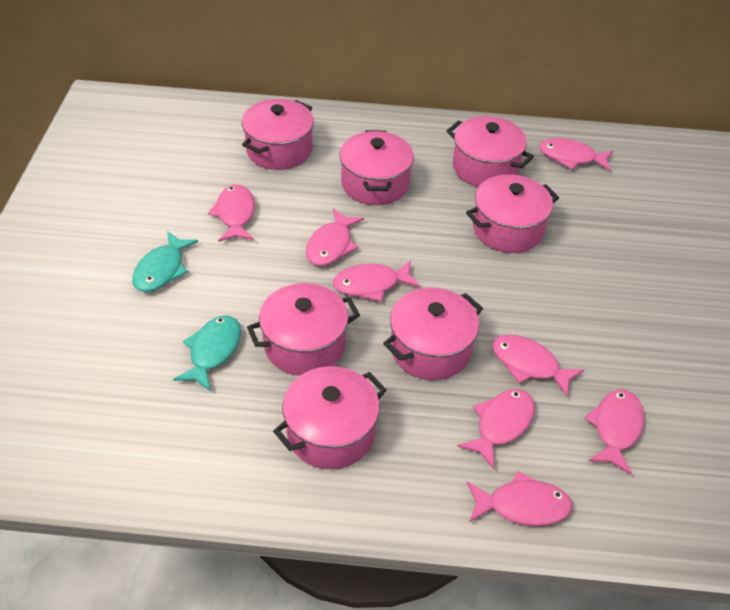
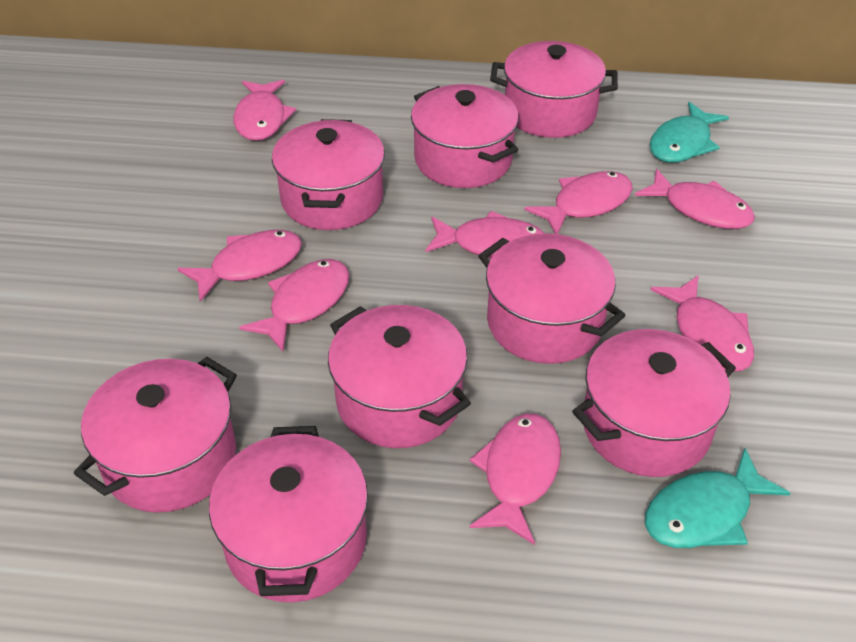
pink pot: 7 -> 8

